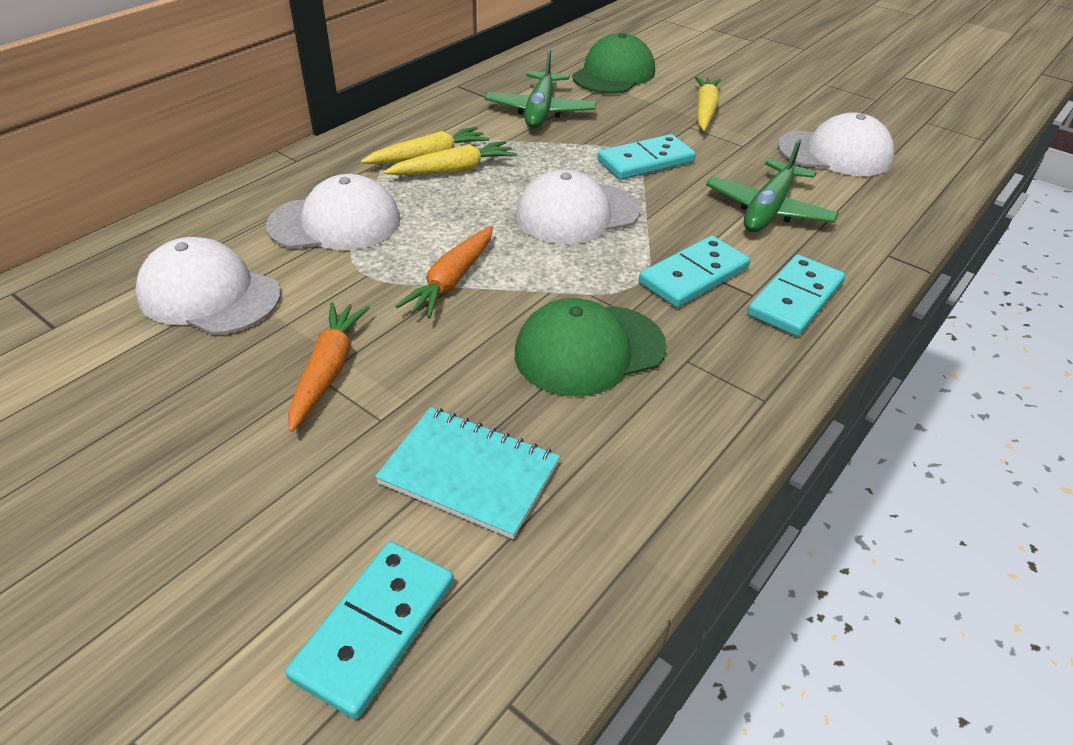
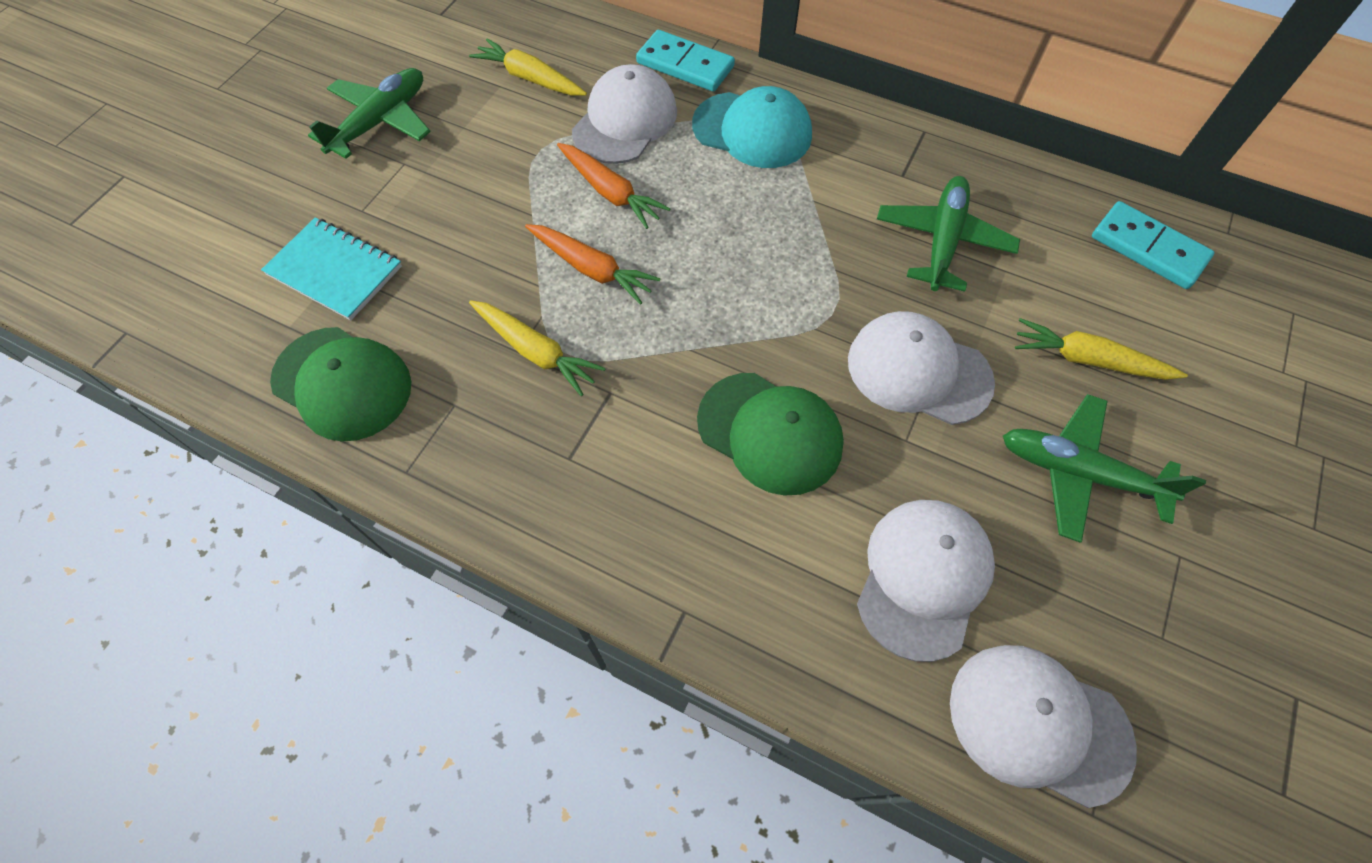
green plane: 2 -> 3
turquoise cap: 0 -> 1
turquoise domino: 4 -> 2

